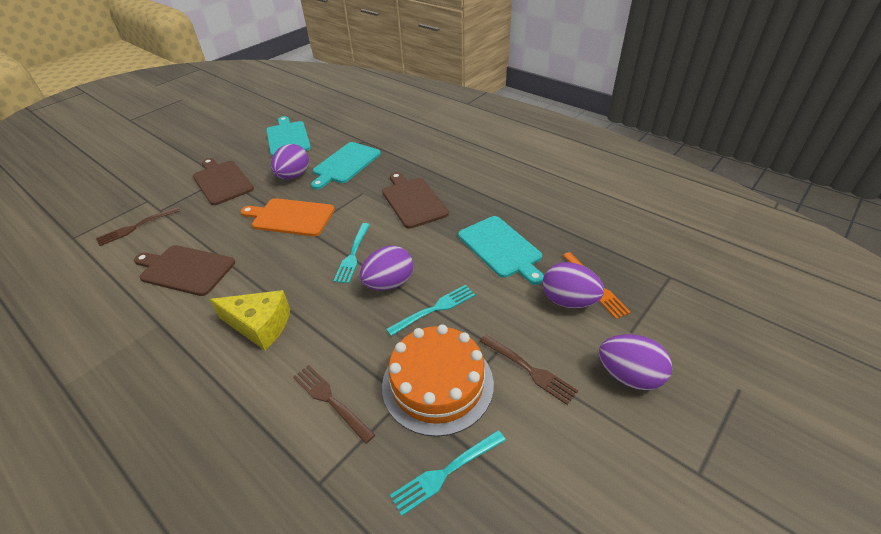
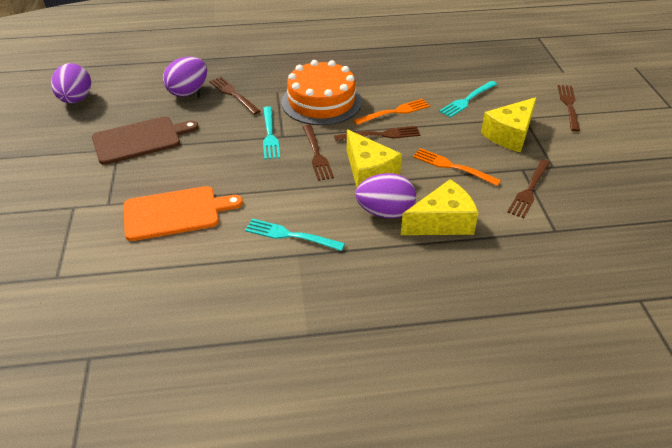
brown cutting board: 3 -> 1
brown fork: 3 -> 5
orange fork: 1 -> 2
purple egg: 4 -> 3
turquoise cutting board: 3 -> 0
yellow cheese: 1 -> 3

